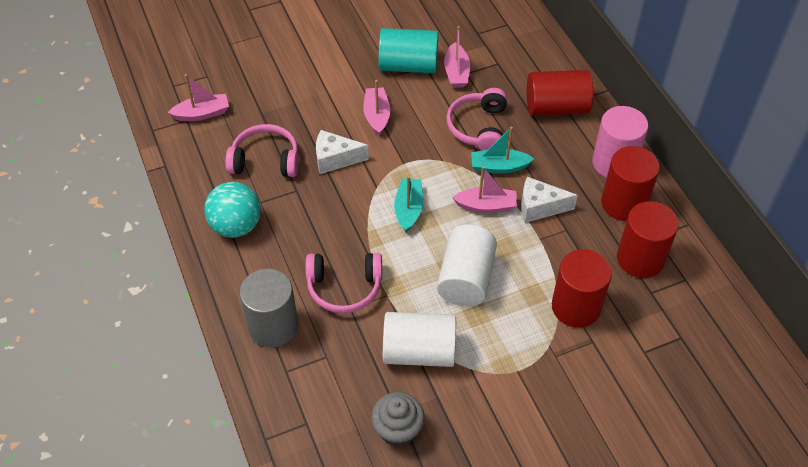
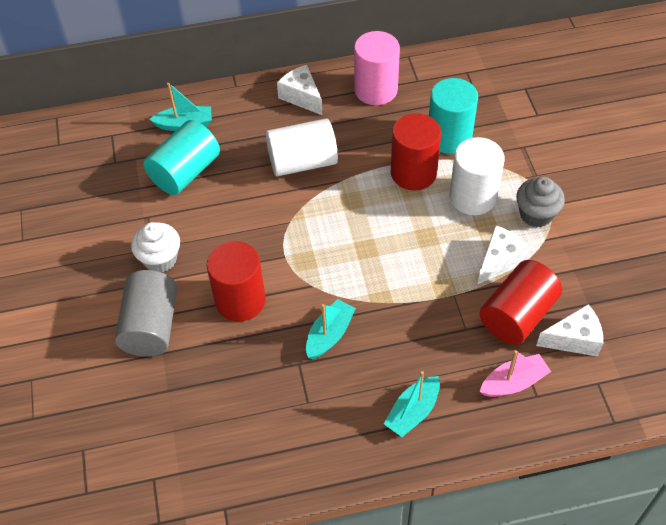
pink boat: 4 -> 1
pink headphones: 3 -> 0
red cylinder: 4 -> 3
turquoise ball: 1 -> 0
turquoise boat: 2 -> 3
turquoise cylinder: 1 -> 2
white cheese: 2 -> 3
white cupcake: 0 -> 1

